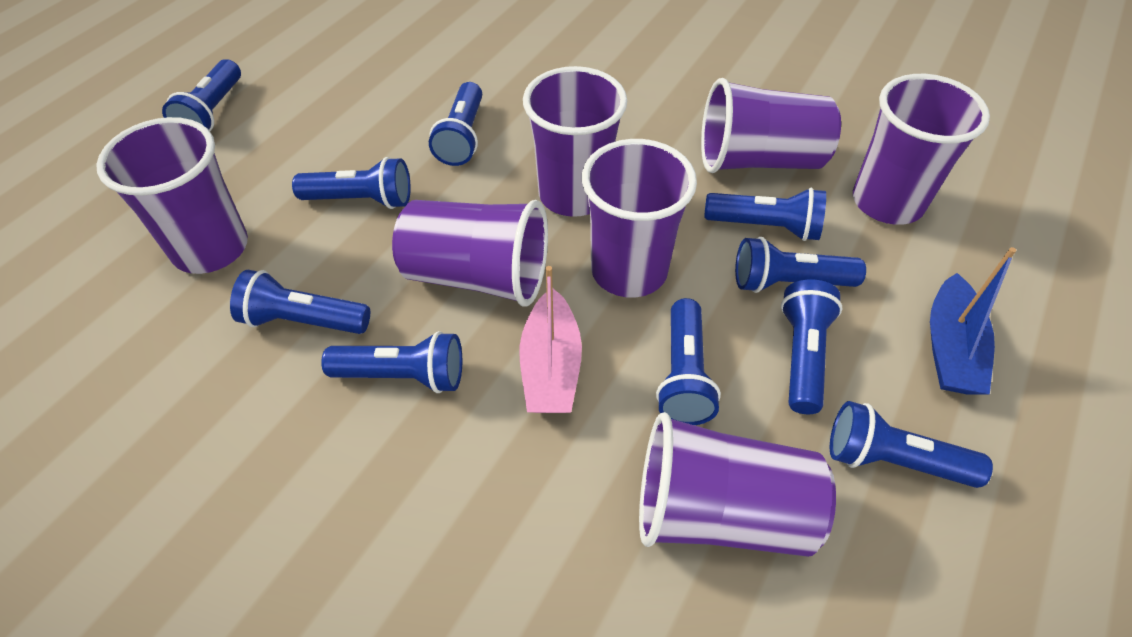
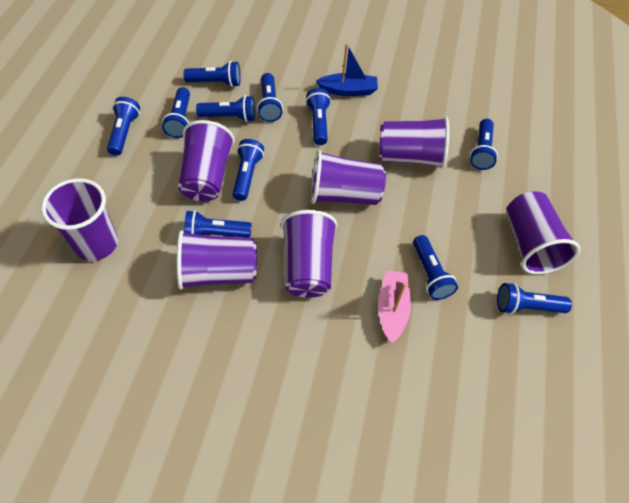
blue flashlight: 10 -> 11

